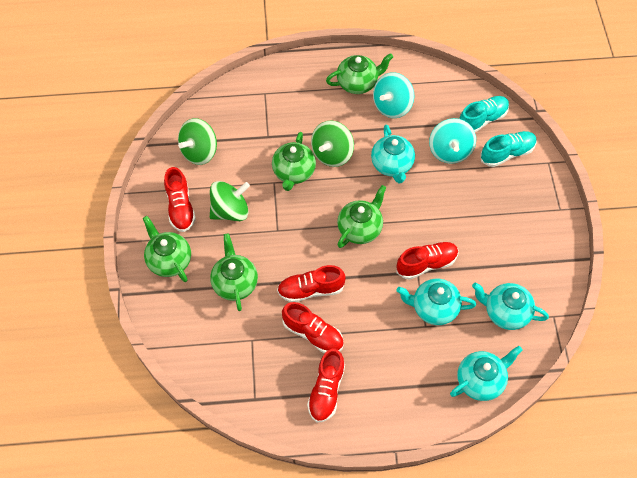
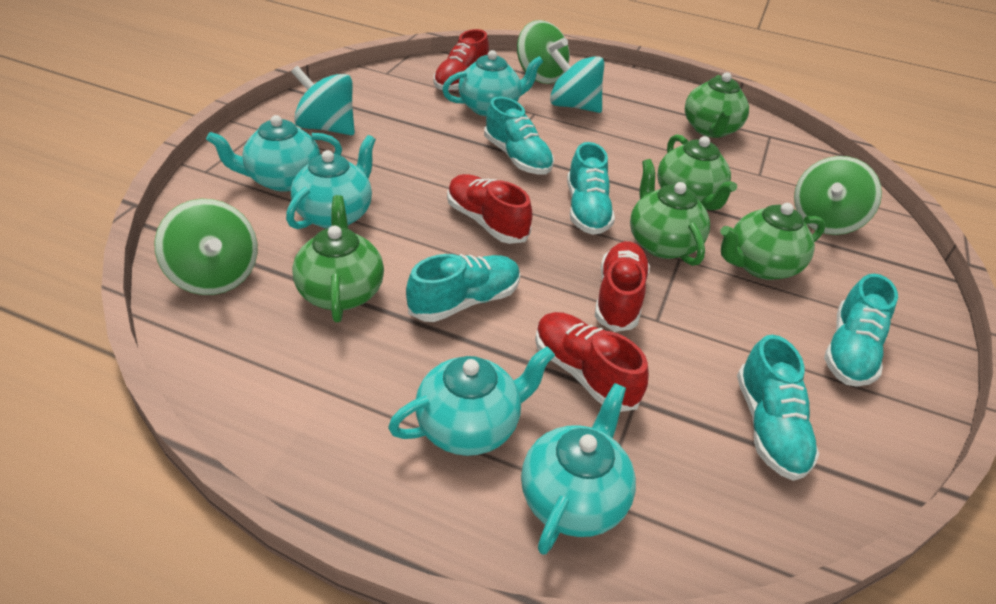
red shoe: 5 -> 4
turquoise shoe: 2 -> 5
turquoise teapot: 4 -> 5

